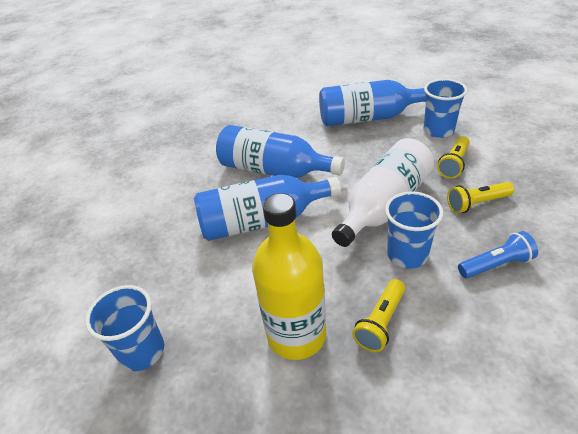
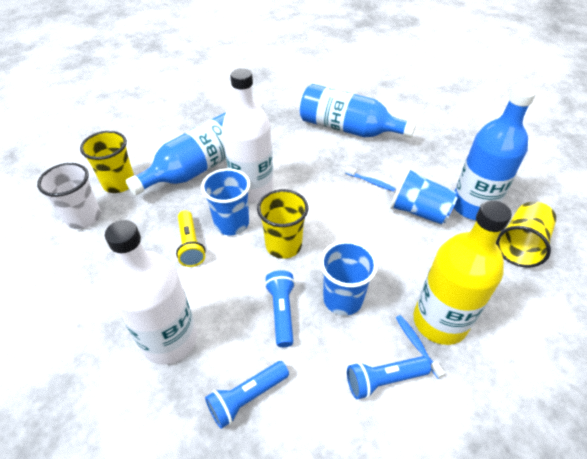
blue flashlight: 1 -> 3
blue toothbrush: 0 -> 2
white bottle: 1 -> 2
white cup: 0 -> 1
yellow cup: 0 -> 3
yellow flashlight: 3 -> 1

